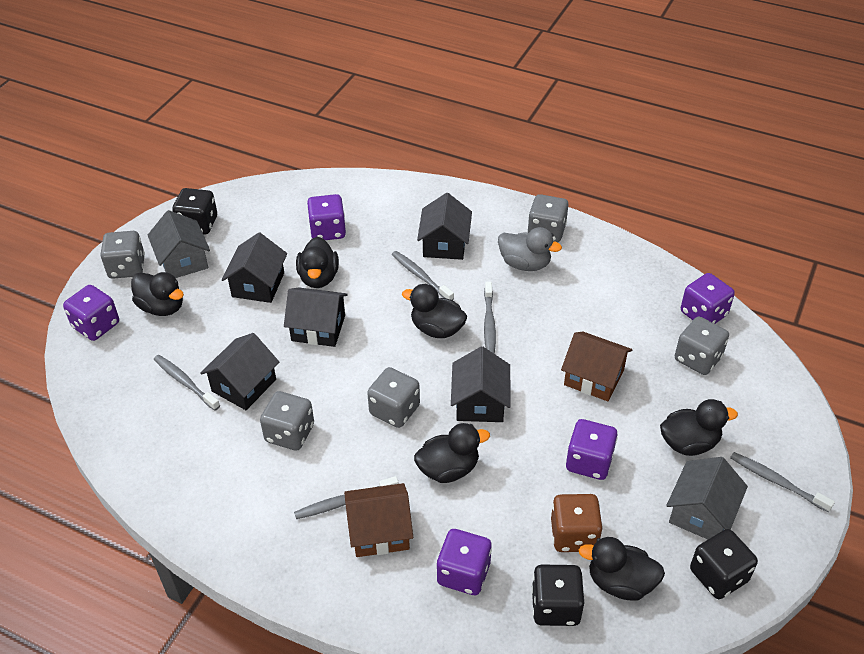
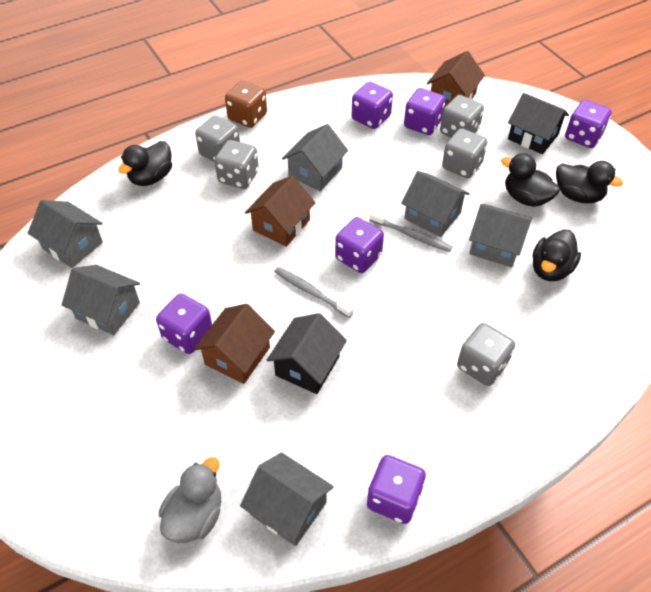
black dice: 3 -> 0
black duck: 6 -> 4
black house: 5 -> 2
brown house: 2 -> 3
grey house: 2 -> 6
grey toothbrush: 5 -> 2
purple dice: 5 -> 6

